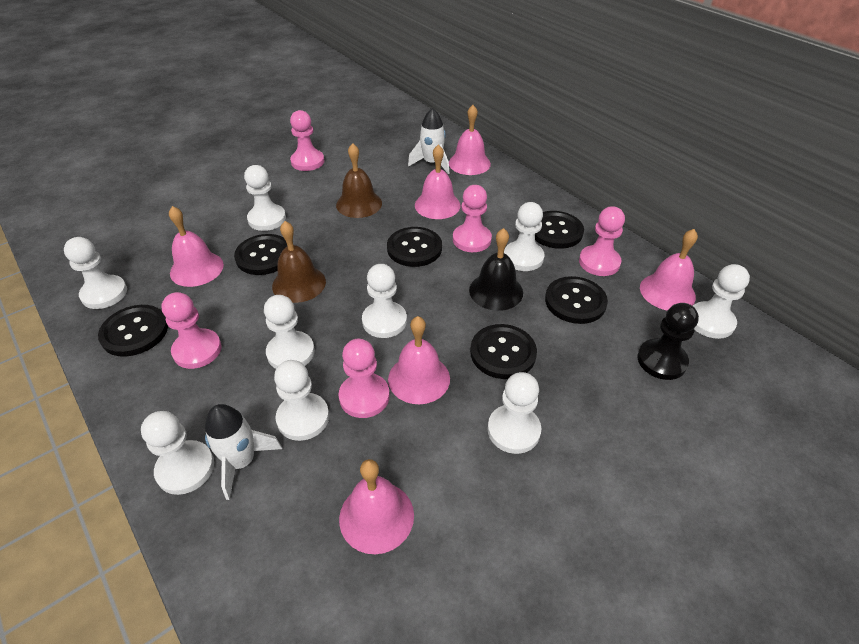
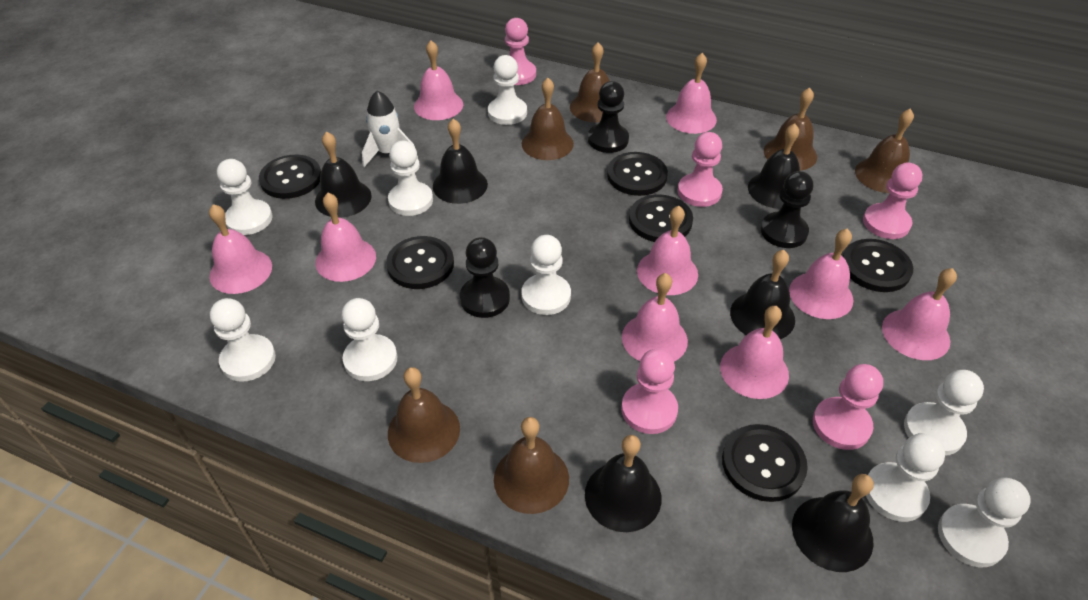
black bell: 1 -> 6
black pawn: 1 -> 3
brown bell: 2 -> 6
pink bell: 6 -> 9
white rocket: 2 -> 1

